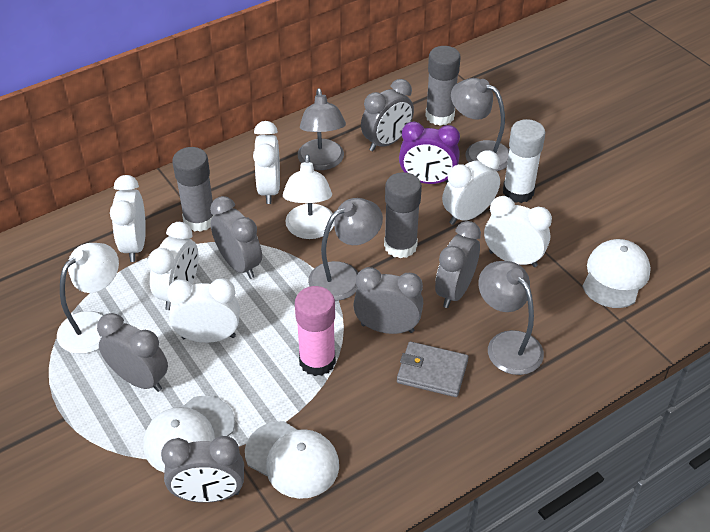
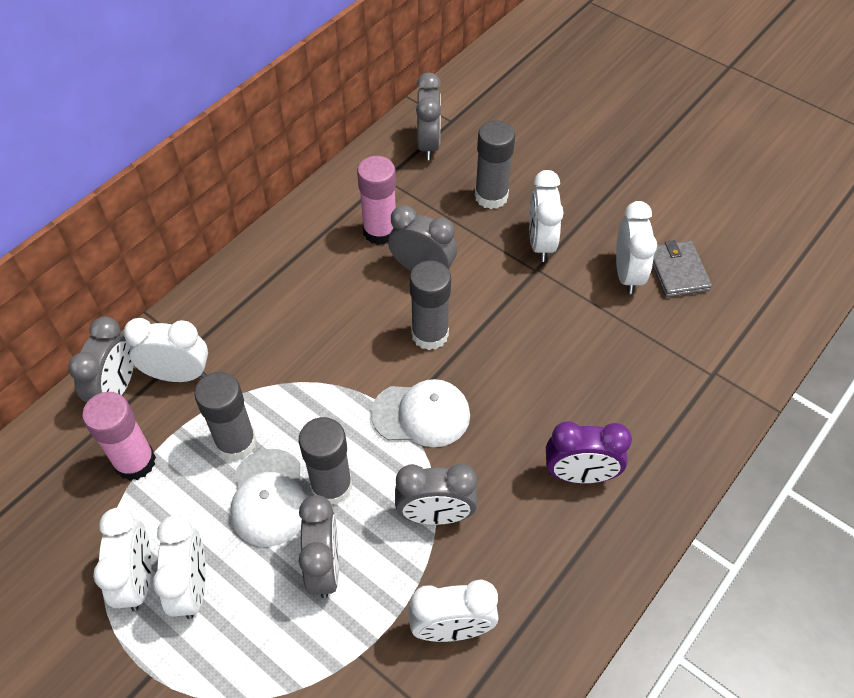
grey clock: 6 -> 5
grey glue stick: 3 -> 4
grey lamp: 4 -> 0
pink glue stick: 1 -> 2
white cap: 3 -> 2
white glue stick: 1 -> 0
white lamp: 2 -> 0

